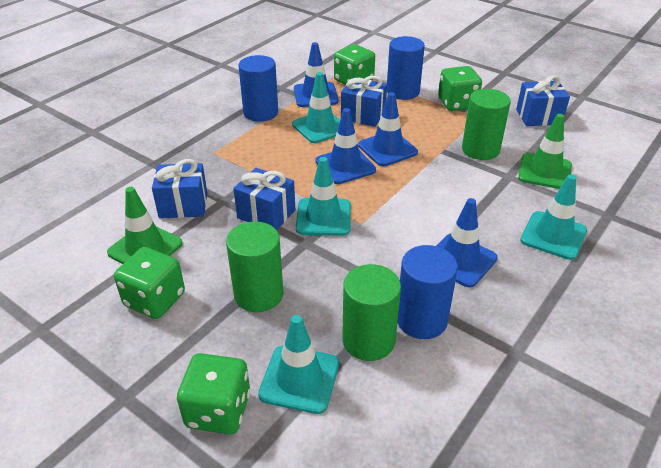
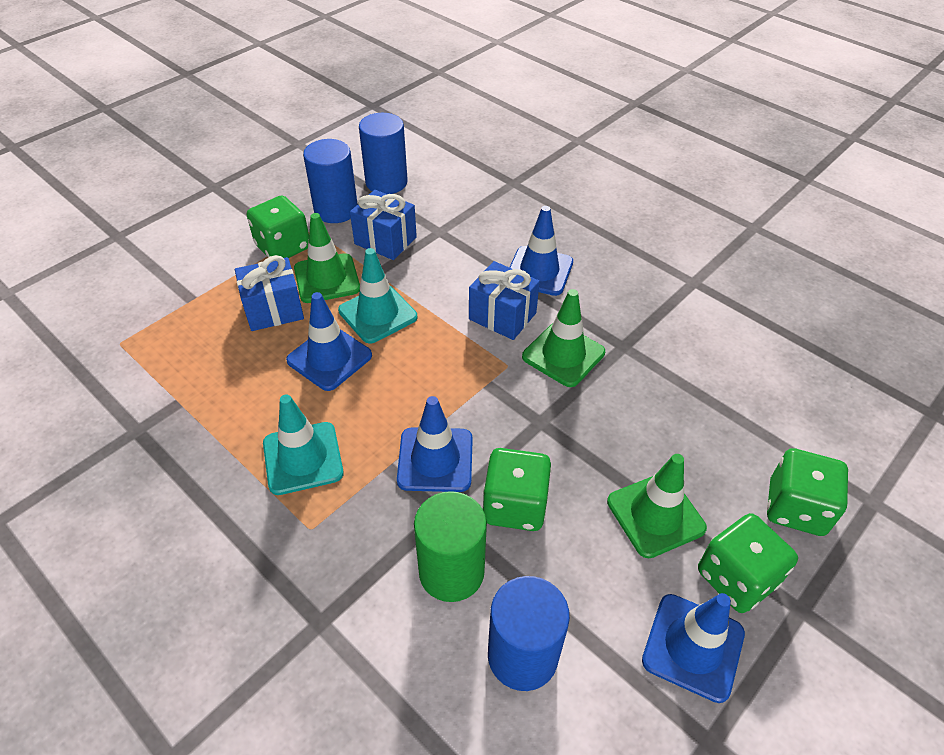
blue gift: 4 -> 3
green cylinder: 3 -> 1
green traffic cone: 2 -> 3
turquoise traffic cone: 4 -> 2

